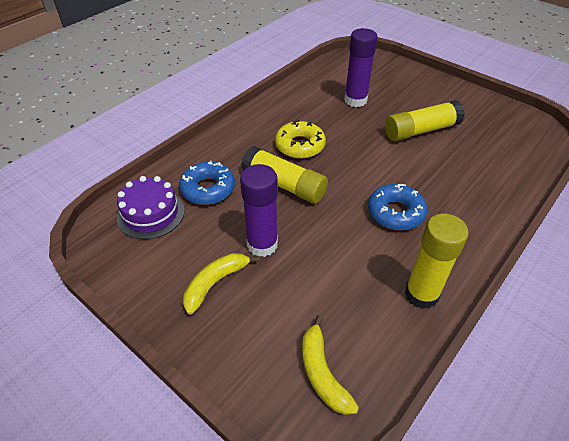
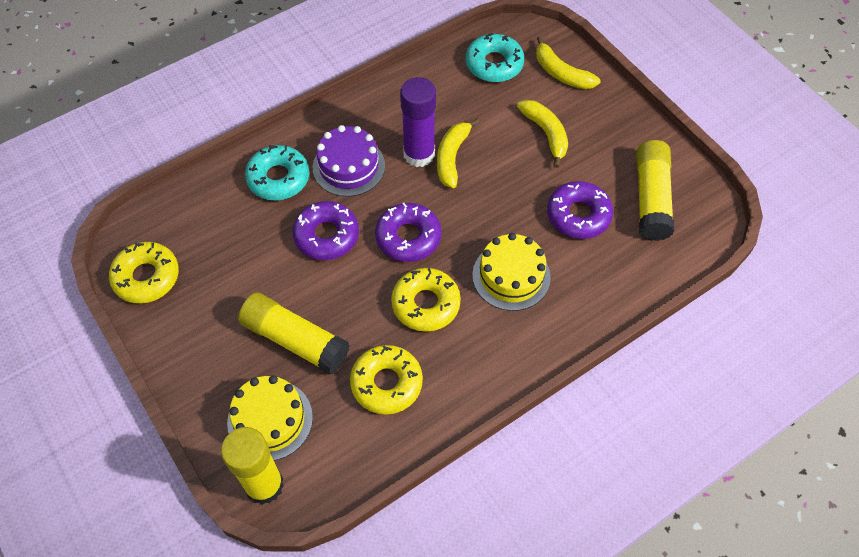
blue donut: 2 -> 0
purple donut: 0 -> 3
purple glue stick: 2 -> 1
turquoise donut: 0 -> 2
yellow banana: 2 -> 3
yellow cake: 0 -> 2
yellow donut: 1 -> 3

